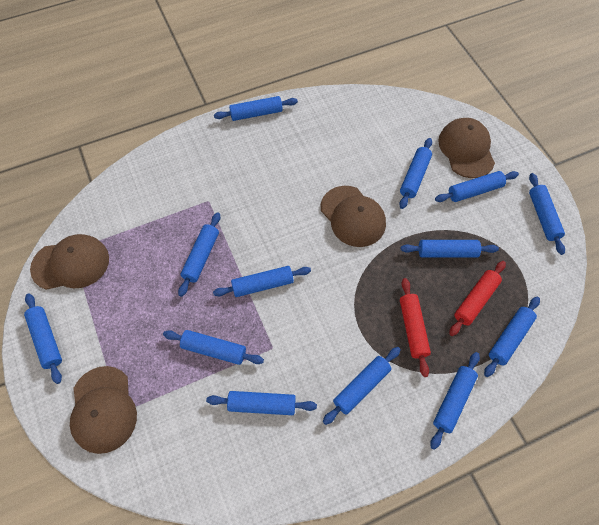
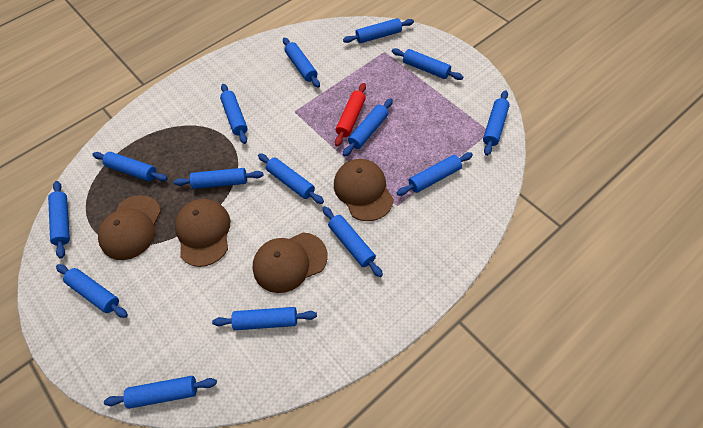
blue rolling pin: 13 -> 15
red rolling pin: 2 -> 1

